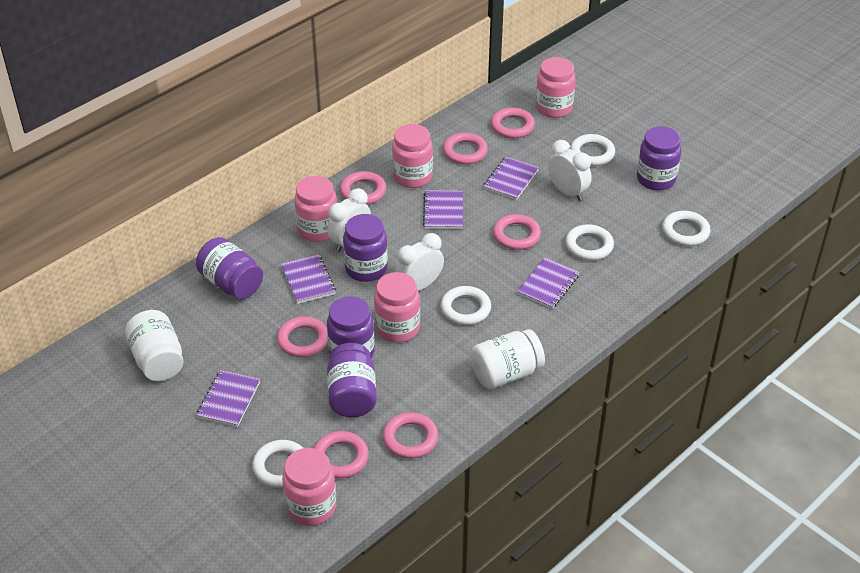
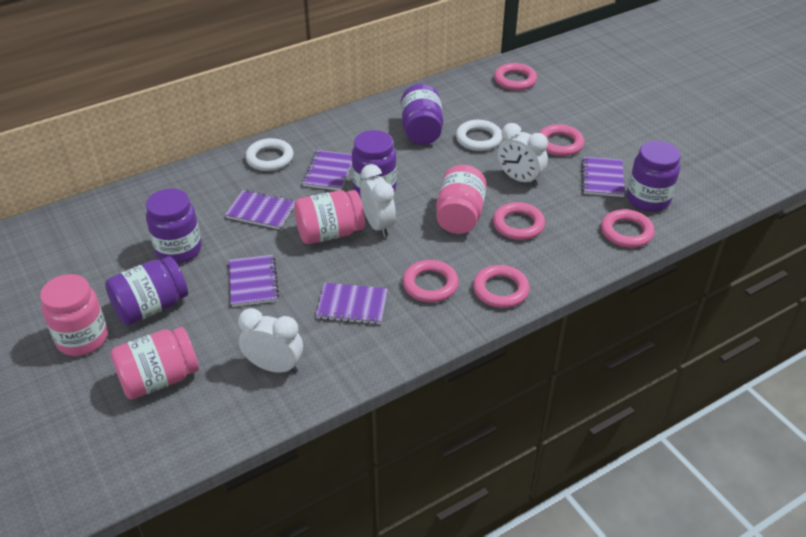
pink jar: 5 -> 4
pink ring: 7 -> 6
white jar: 2 -> 0
white ring: 5 -> 2

